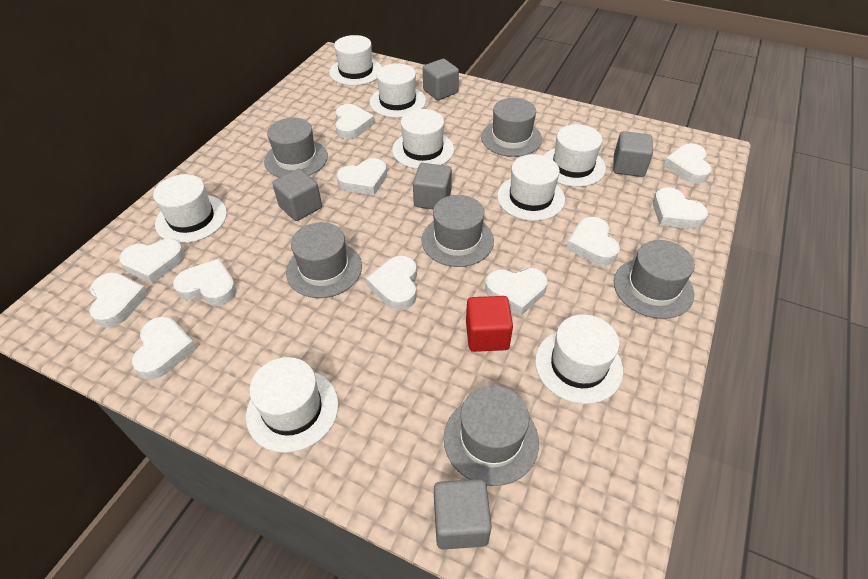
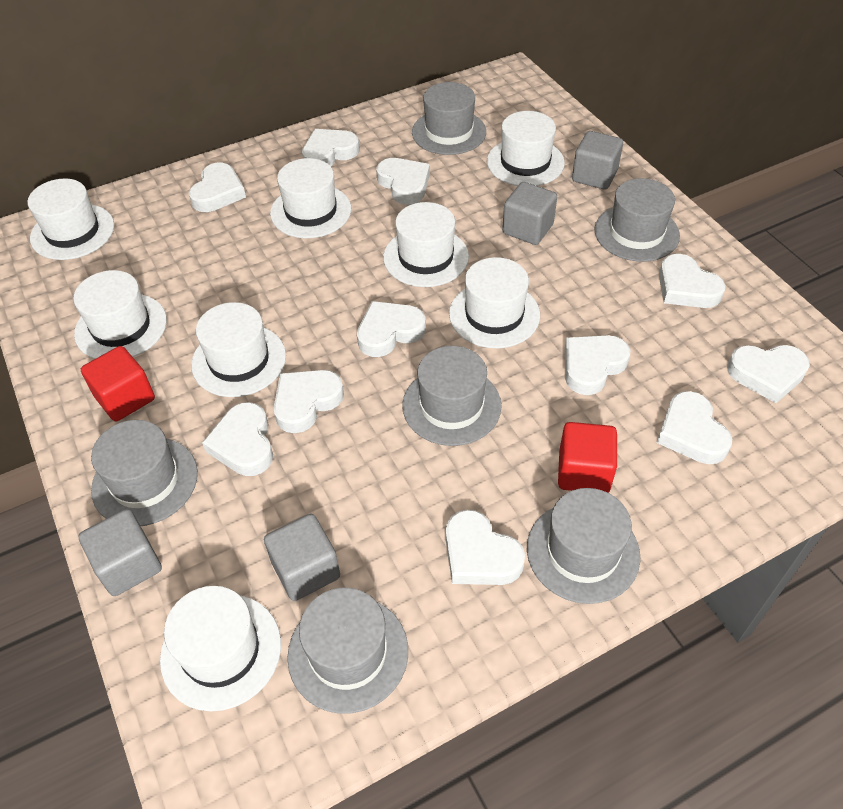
grey cube: 5 -> 4
red cube: 1 -> 2

